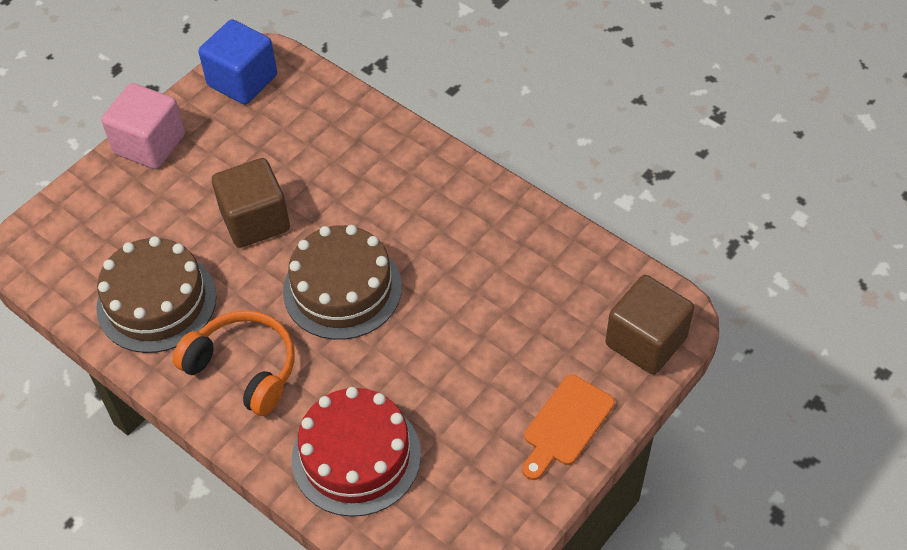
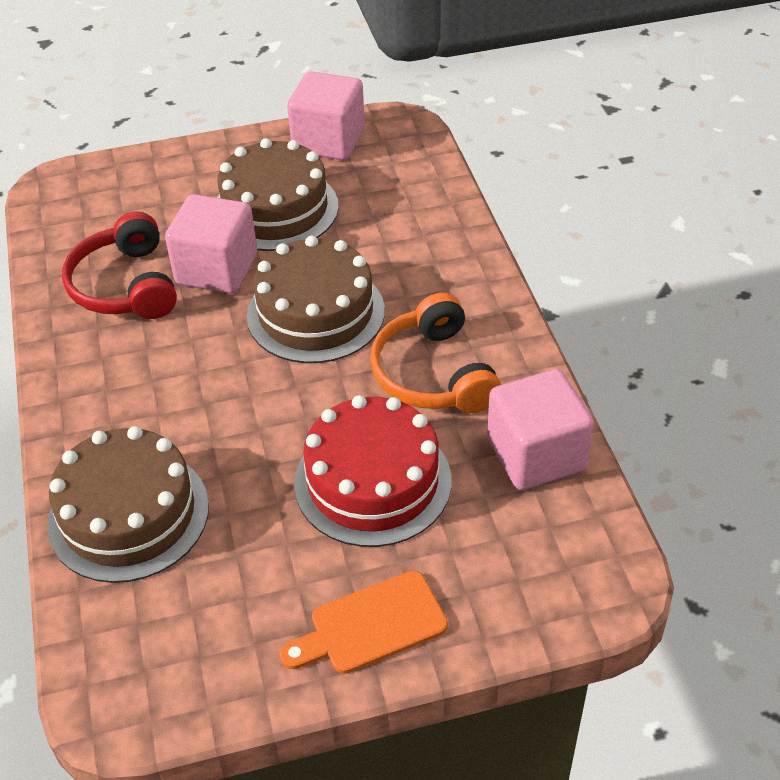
blue cube: 1 -> 0
brown cake: 2 -> 3
brown cube: 2 -> 0
pink cube: 1 -> 3
red headphones: 0 -> 1

